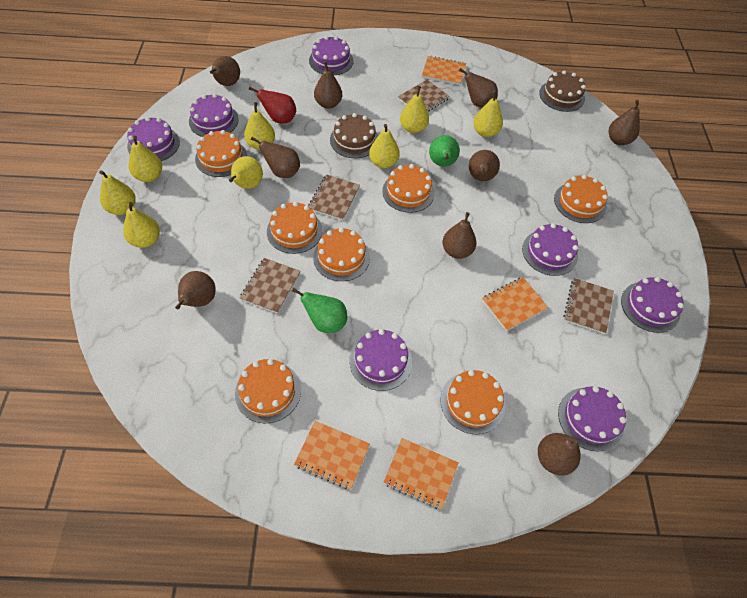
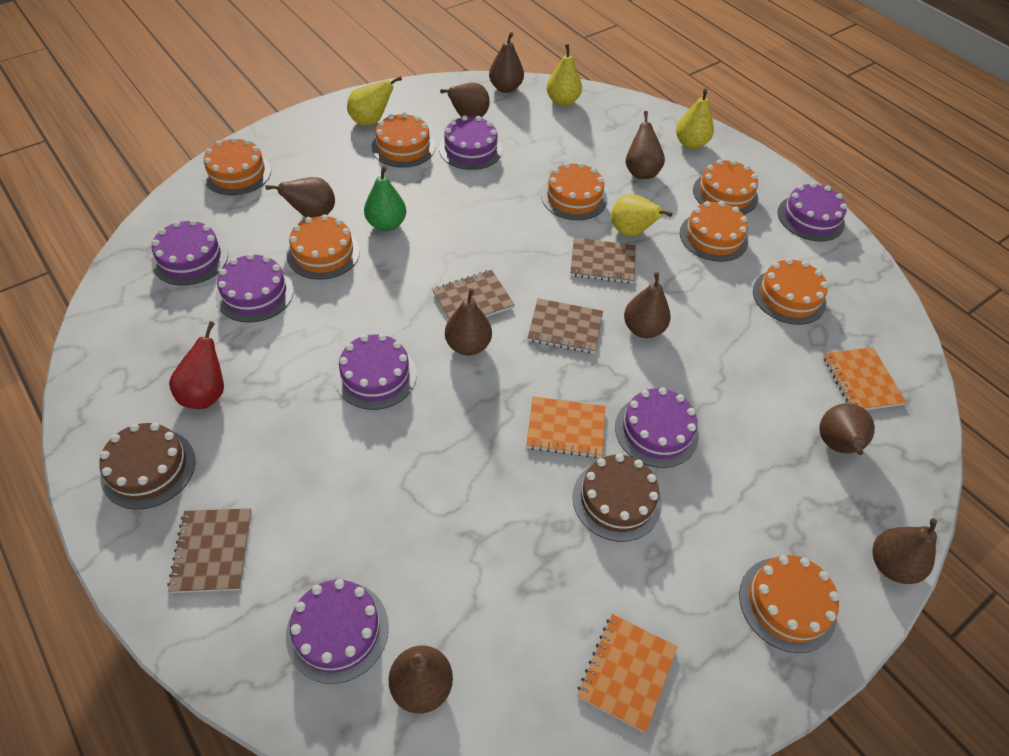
green pear: 2 -> 1
orange cake: 7 -> 8
orange notebook: 4 -> 3
yellow pear: 8 -> 4

